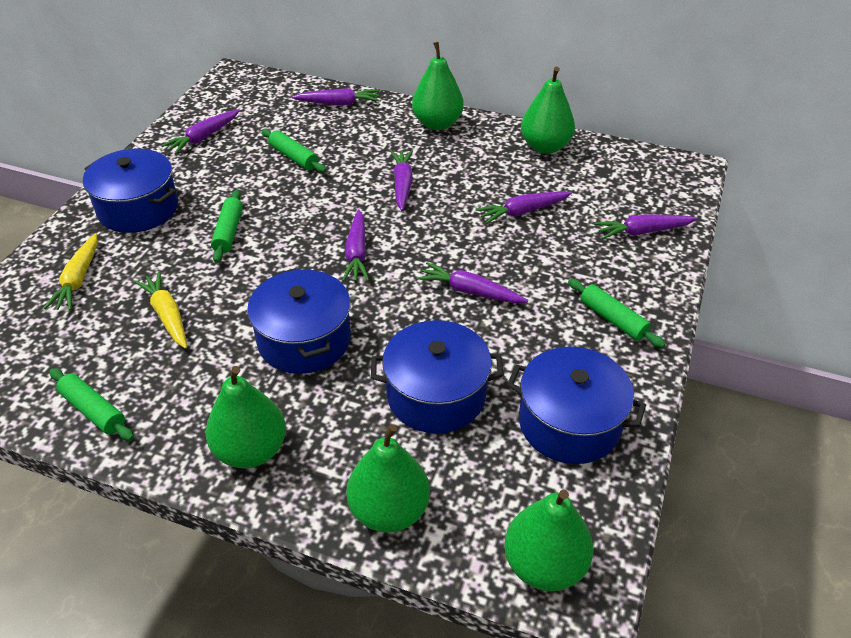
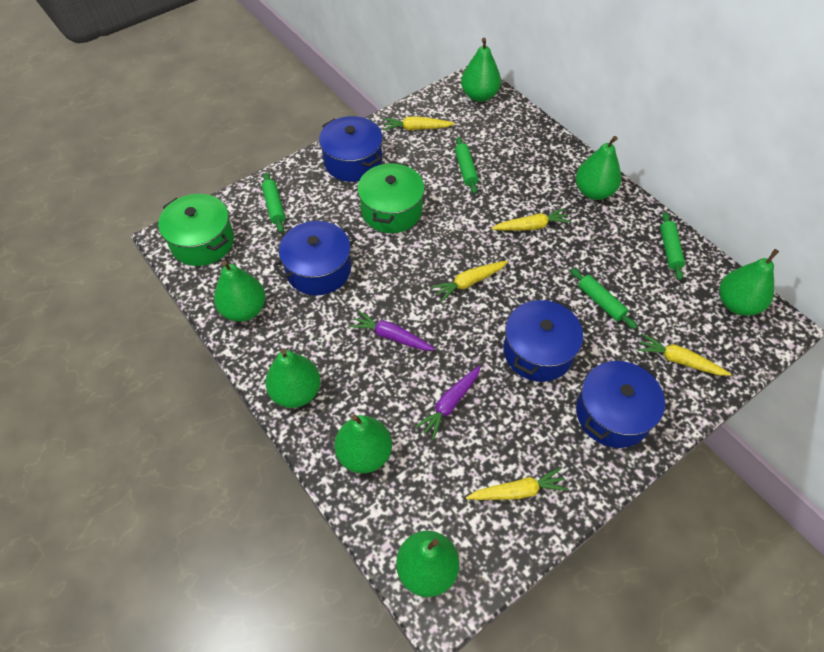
green pear: 5 -> 7
green pot: 0 -> 2
purple carrot: 7 -> 2
yellow carrot: 2 -> 5

